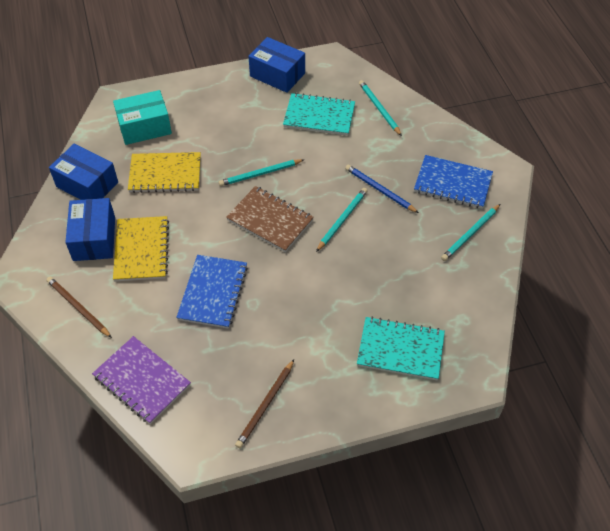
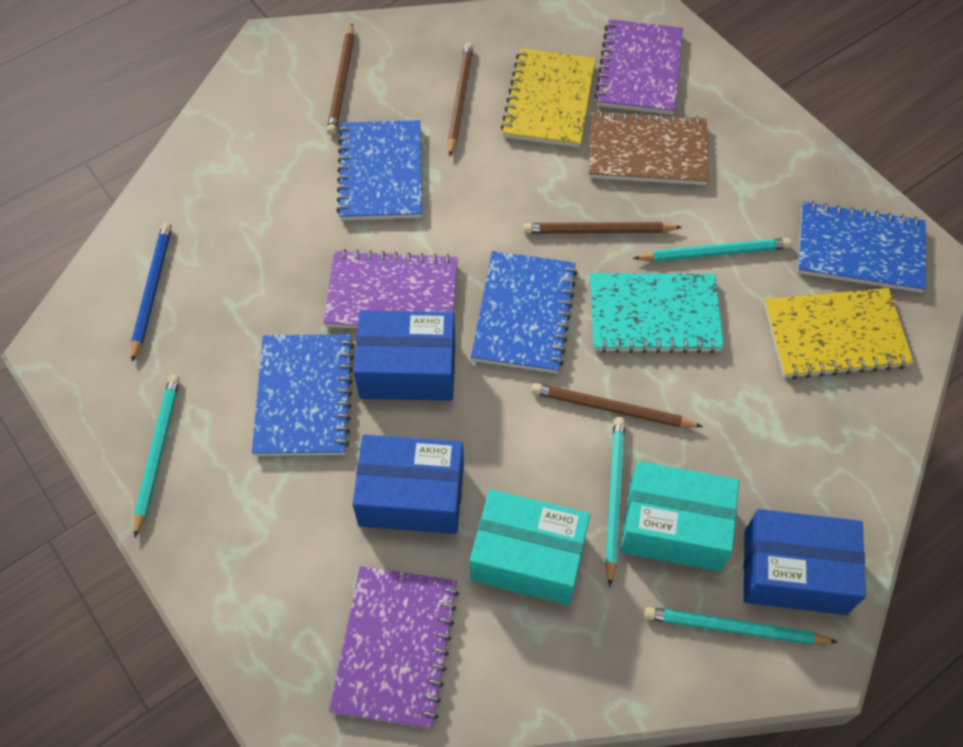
blue notebook: 2 -> 4
brown pencil: 2 -> 4
purple notebook: 1 -> 3
turquoise box: 1 -> 2
turquoise notebook: 2 -> 1

